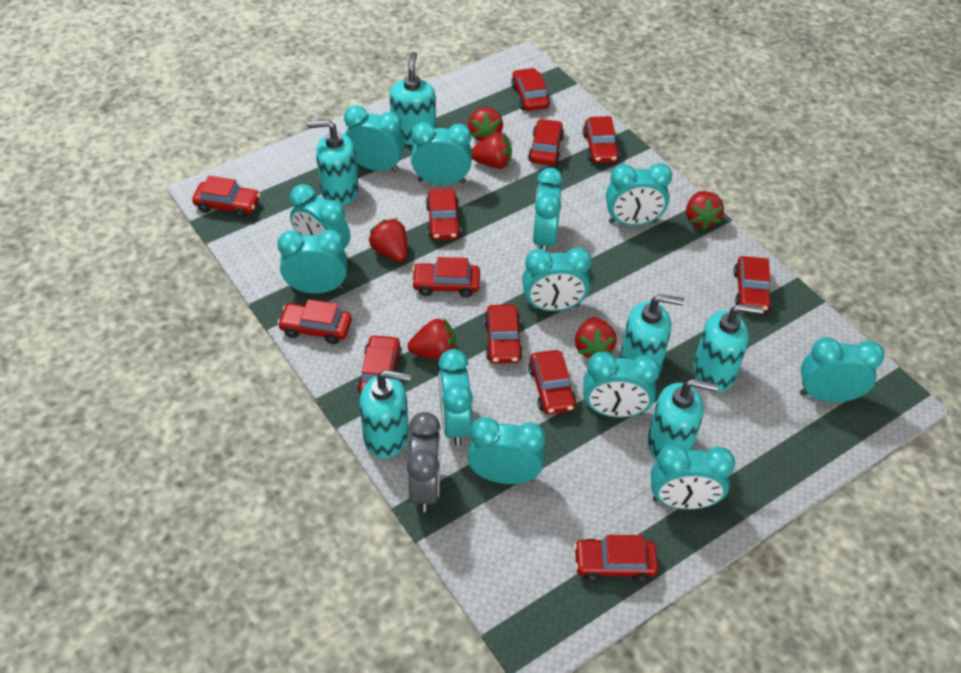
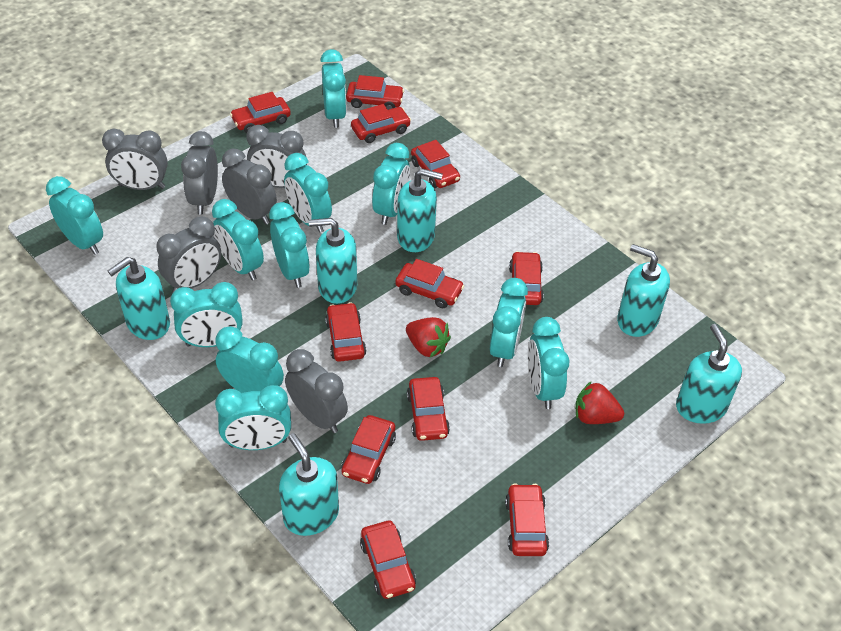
grey clock: 1 -> 6
red car: 12 -> 11
red strawberry: 6 -> 2
turquoise clock: 12 -> 11

